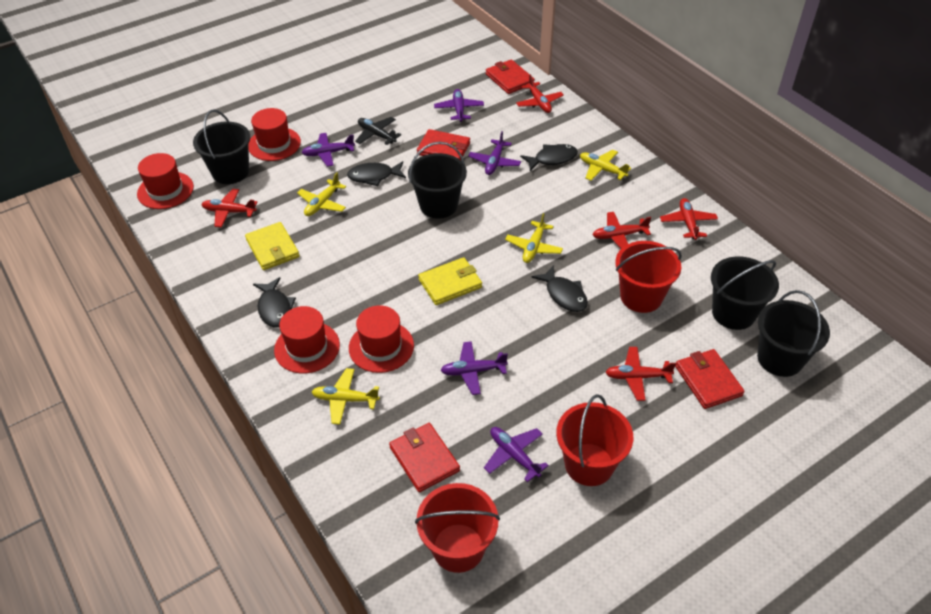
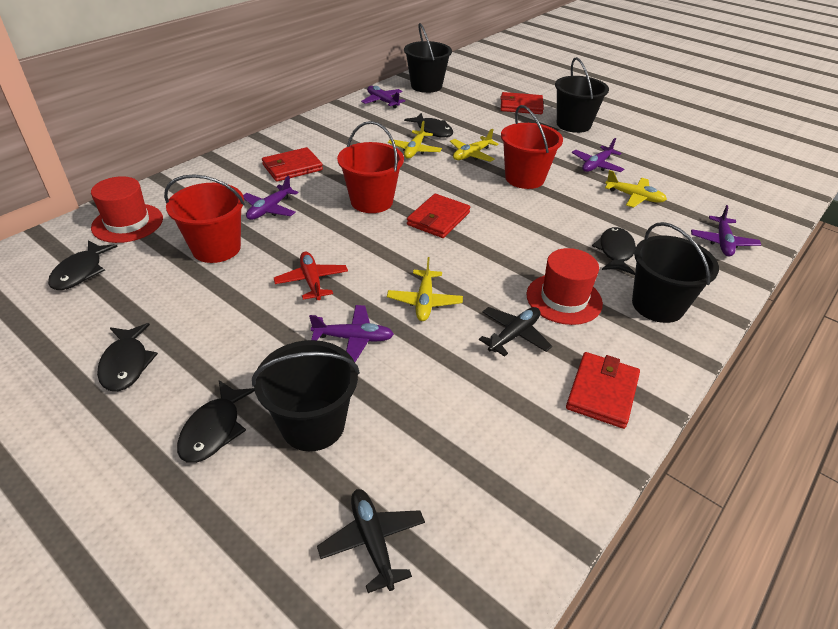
black fish: 4 -> 5
black plane: 1 -> 2
red hat: 4 -> 2
red plane: 5 -> 1
yellow wallet: 2 -> 0

